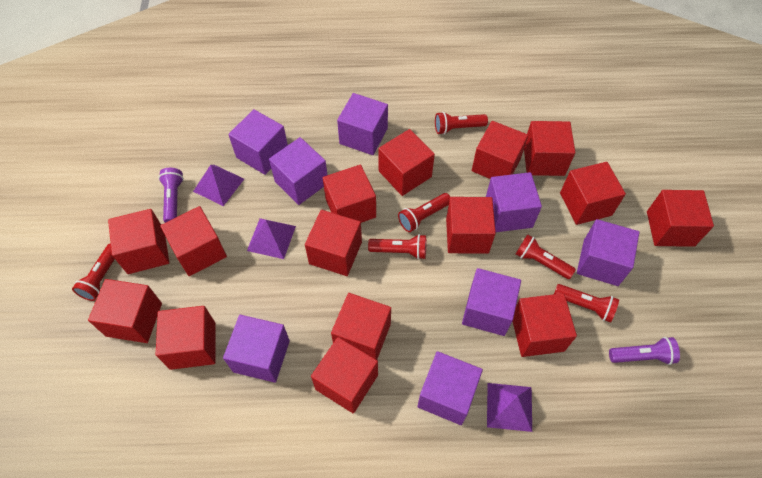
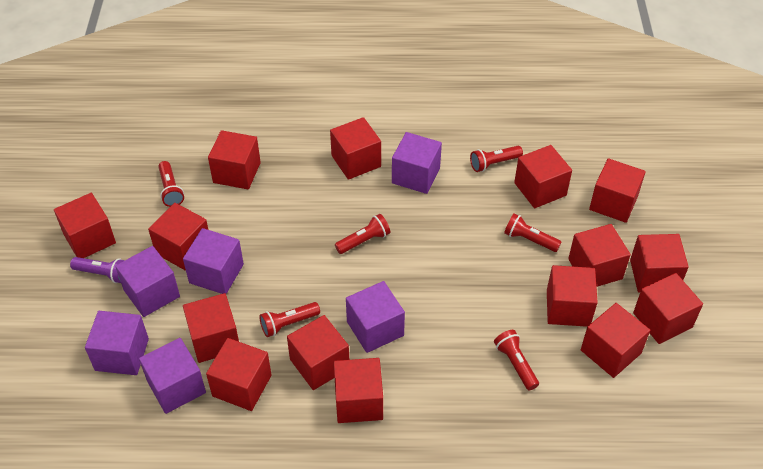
purple cube: 8 -> 6
purple flashlight: 2 -> 1
purple pyramid: 3 -> 0

